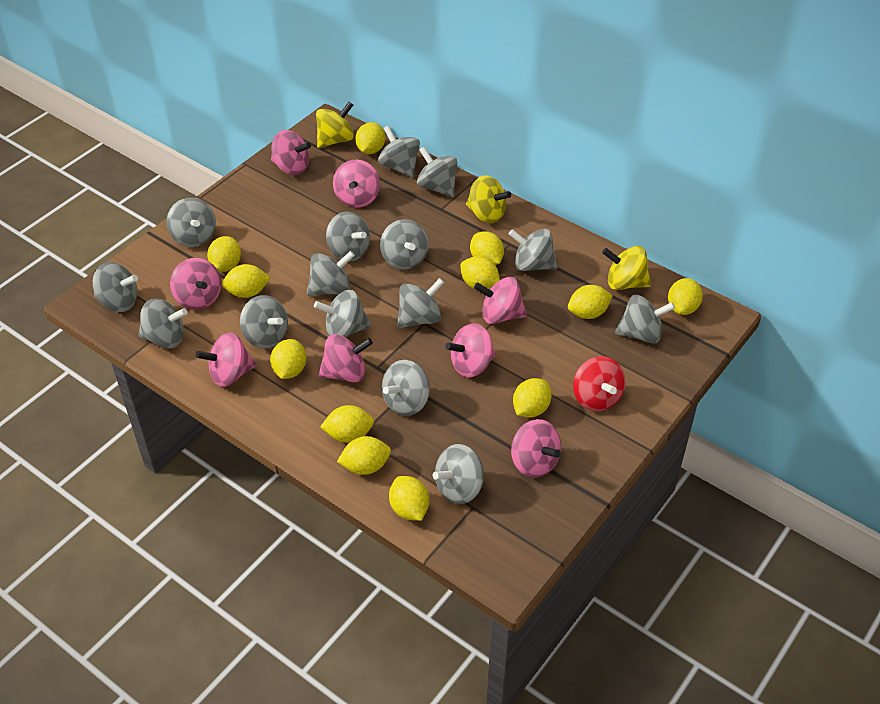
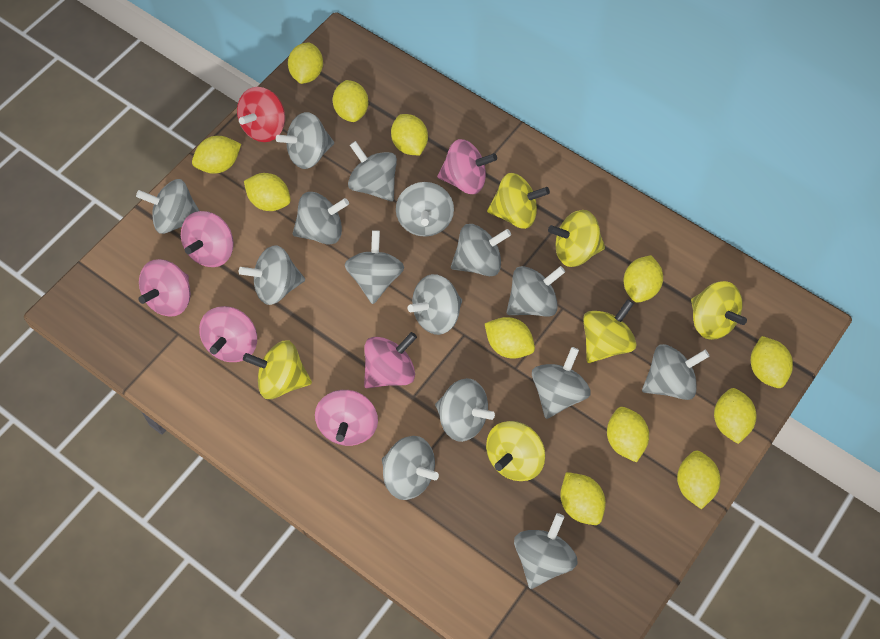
pink spinning top: 8 -> 6
yellow spinning top: 3 -> 6

